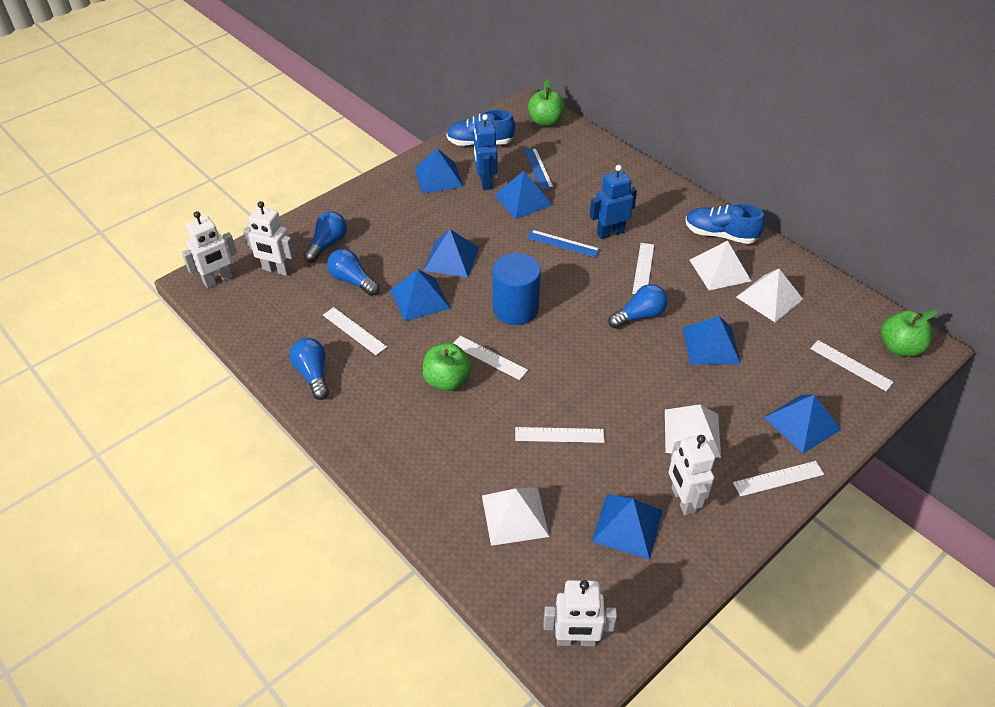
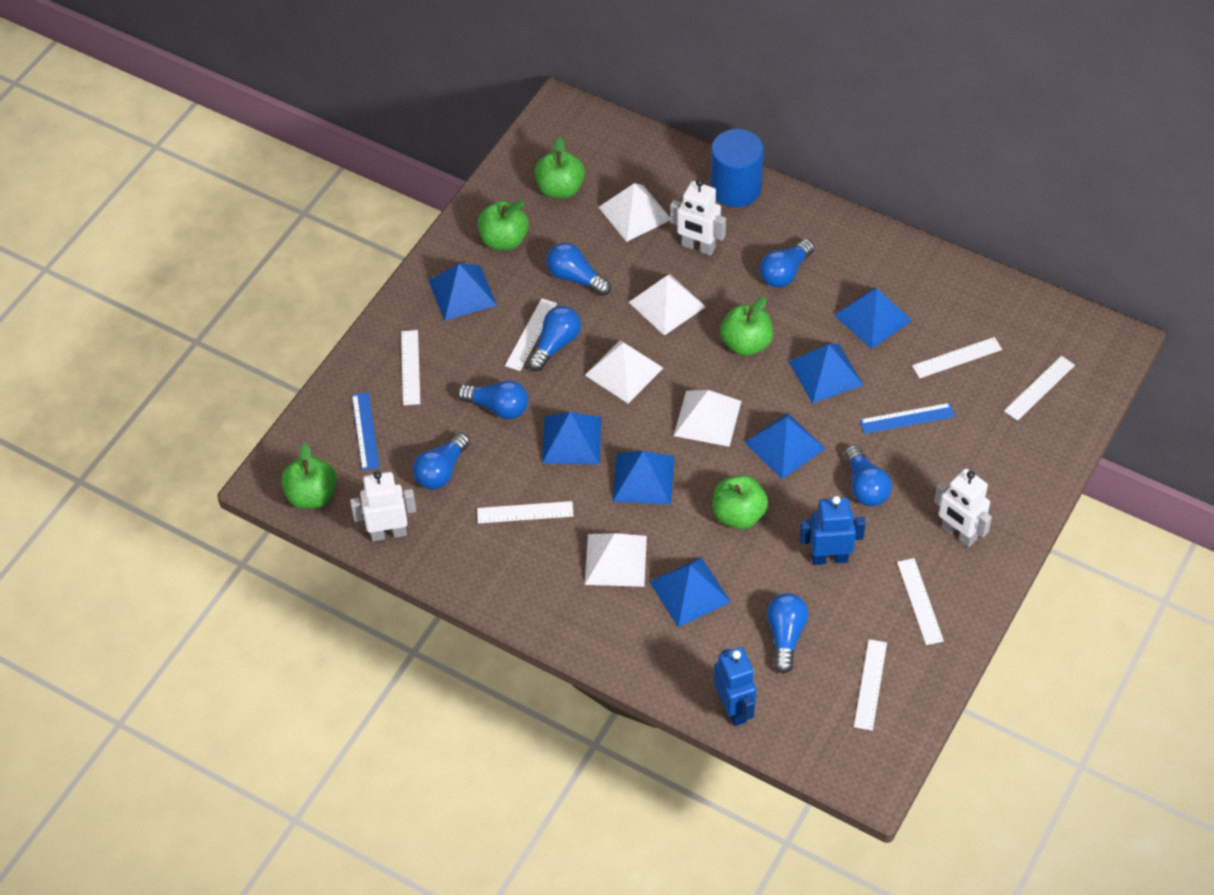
blue light bulb: 4 -> 7
blue shoe: 2 -> 0
green apple: 3 -> 5
white pyramid: 4 -> 5
white robot: 4 -> 3
white ruler: 6 -> 7

